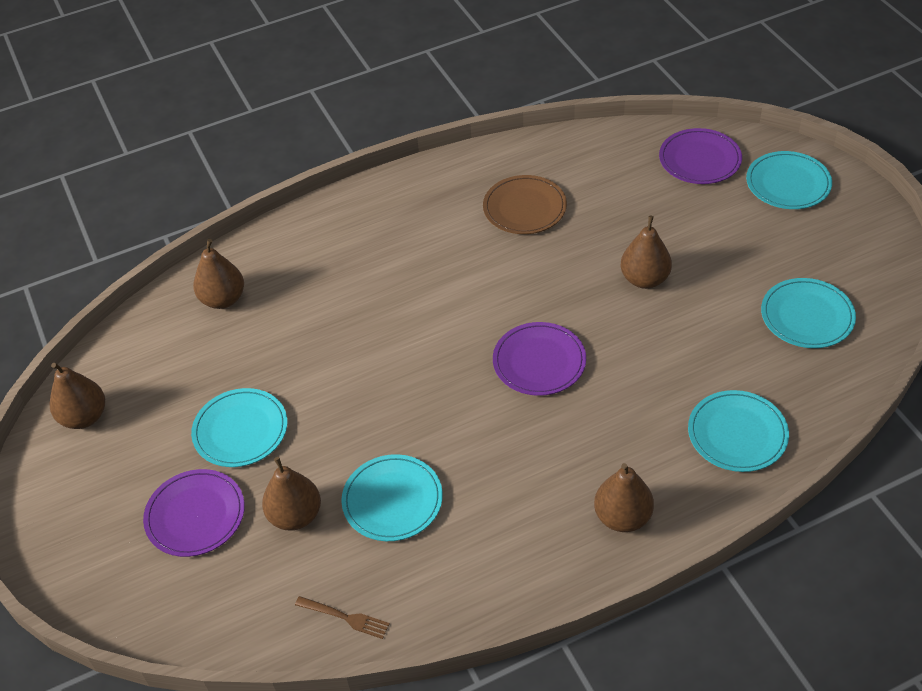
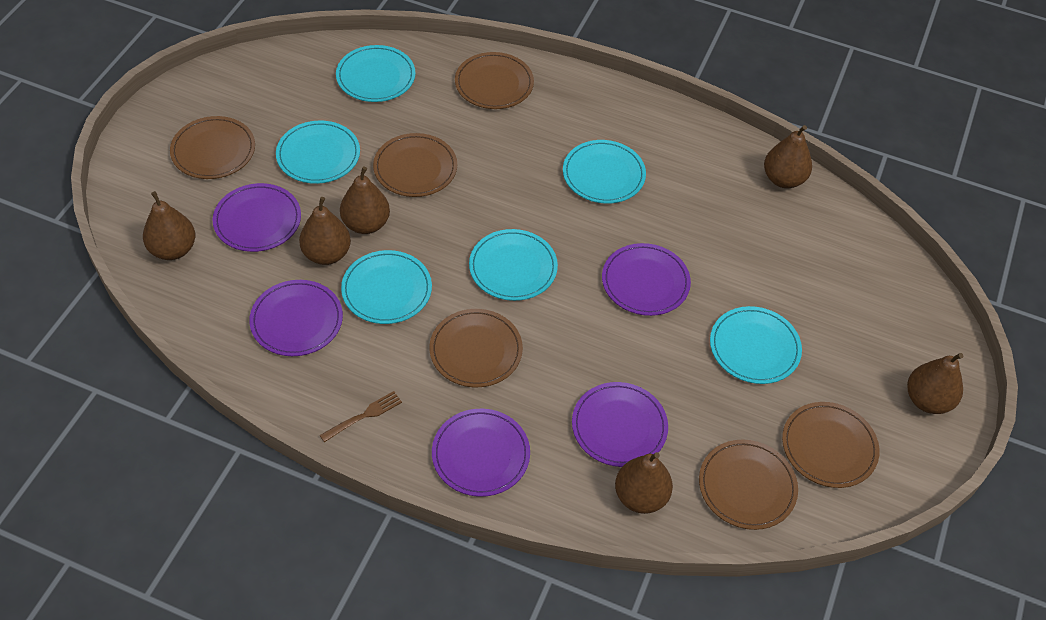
brown pear: 5 -> 6
brown plate: 1 -> 6
purple plate: 3 -> 5
turquoise plate: 5 -> 6

